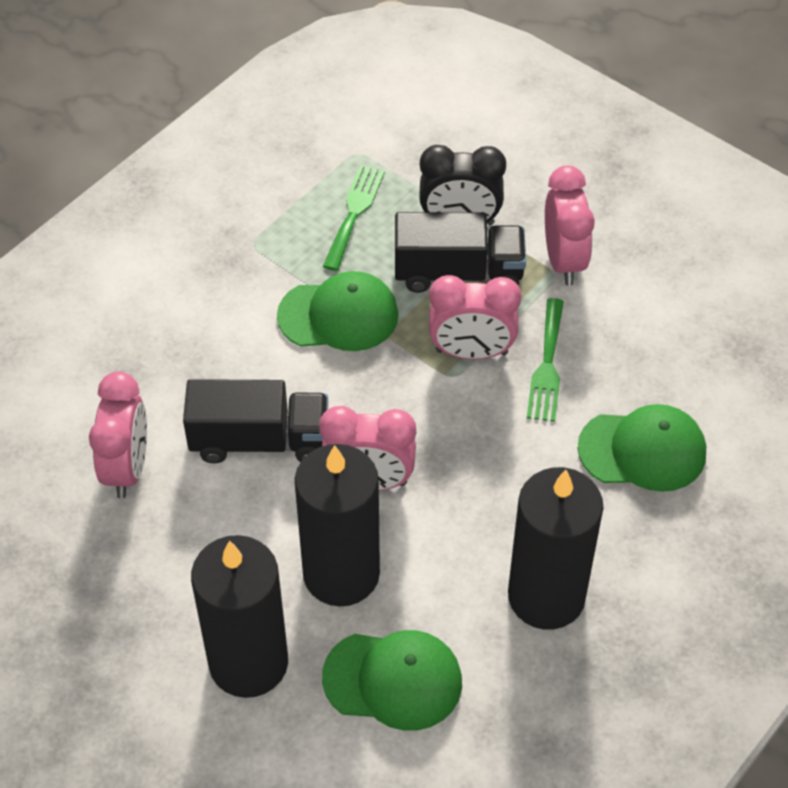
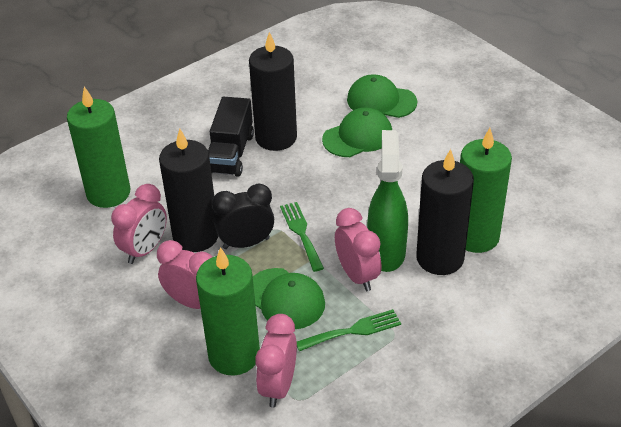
black truck: 2 -> 1
green candle: 0 -> 3
green spray bottle: 0 -> 1

